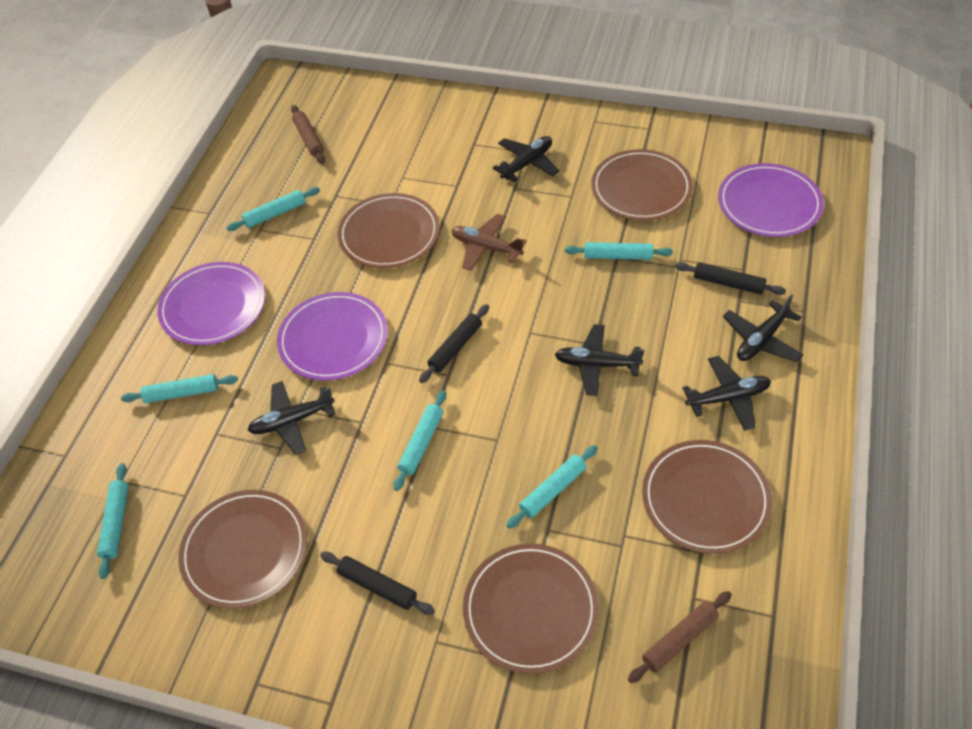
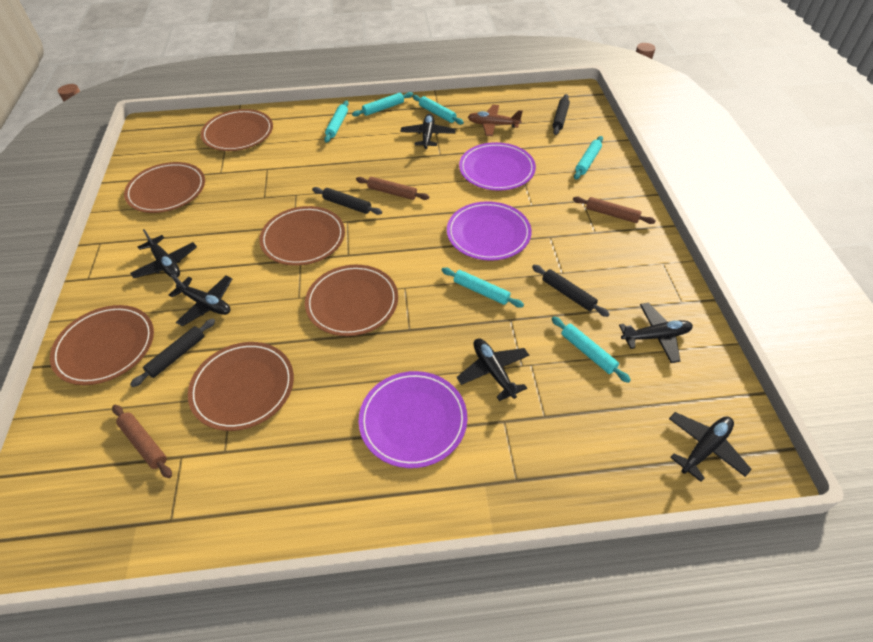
black plane: 5 -> 6
black rolling pin: 3 -> 4
brown plate: 5 -> 6
brown rolling pin: 2 -> 3

